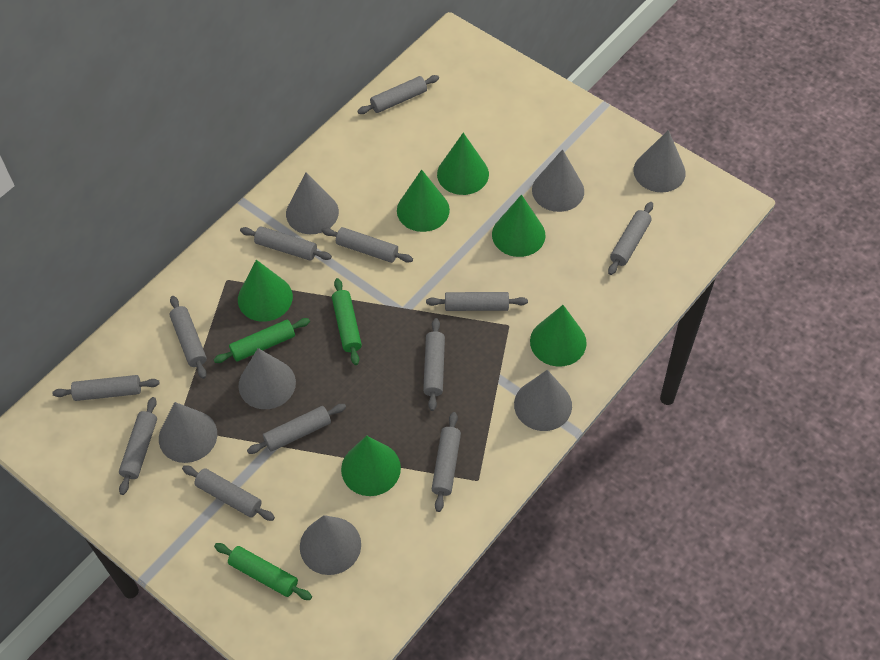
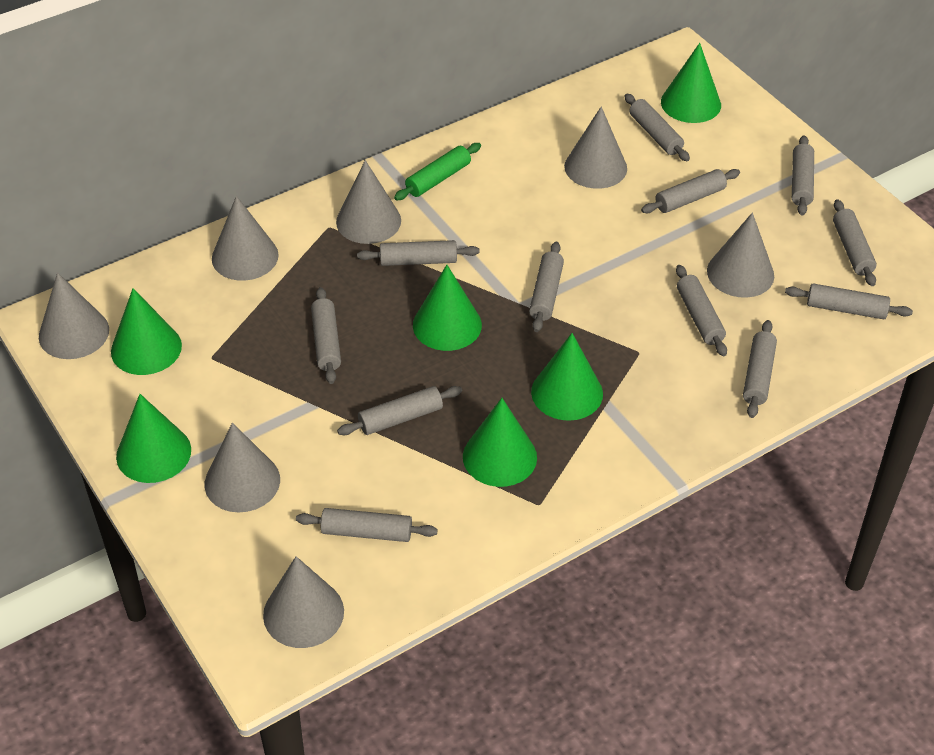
green rolling pin: 3 -> 1

